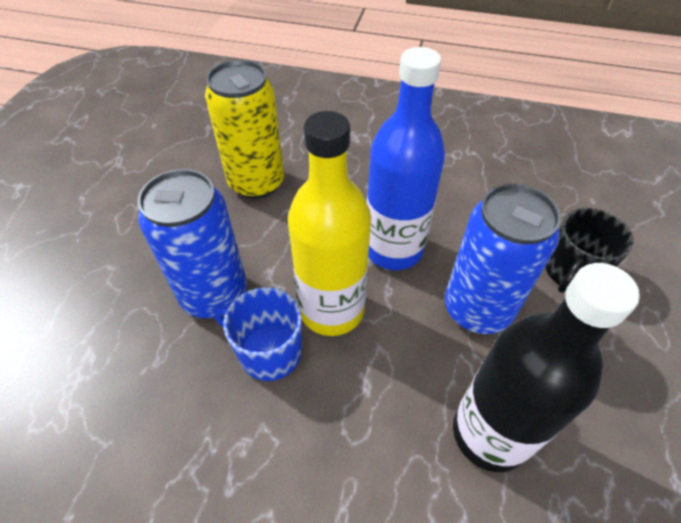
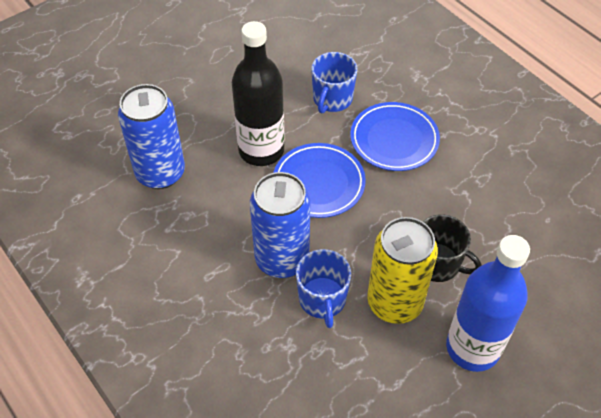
blue mug: 1 -> 2
blue plate: 0 -> 2
yellow bottle: 1 -> 0

